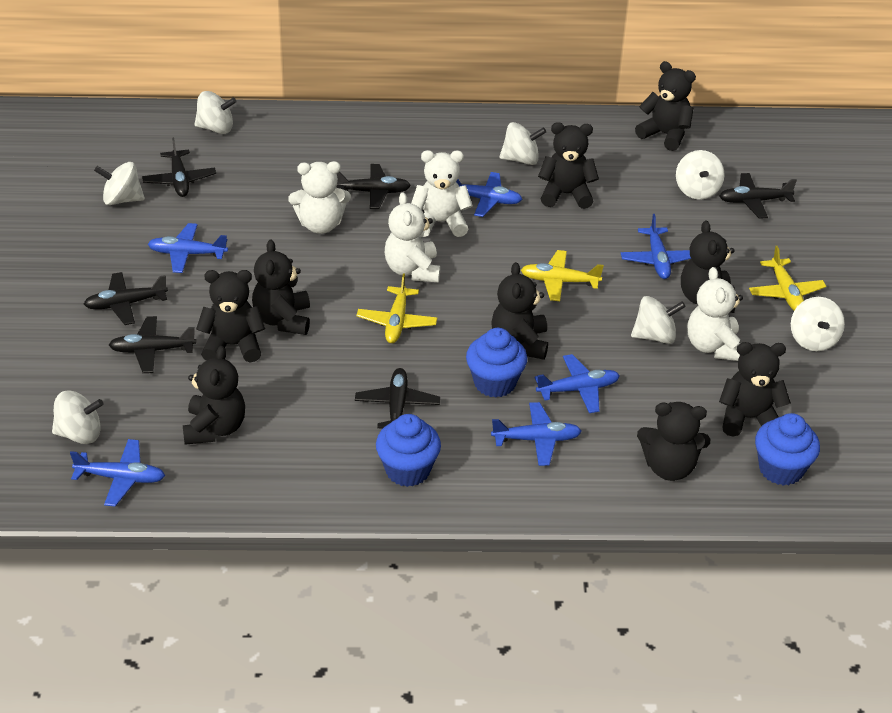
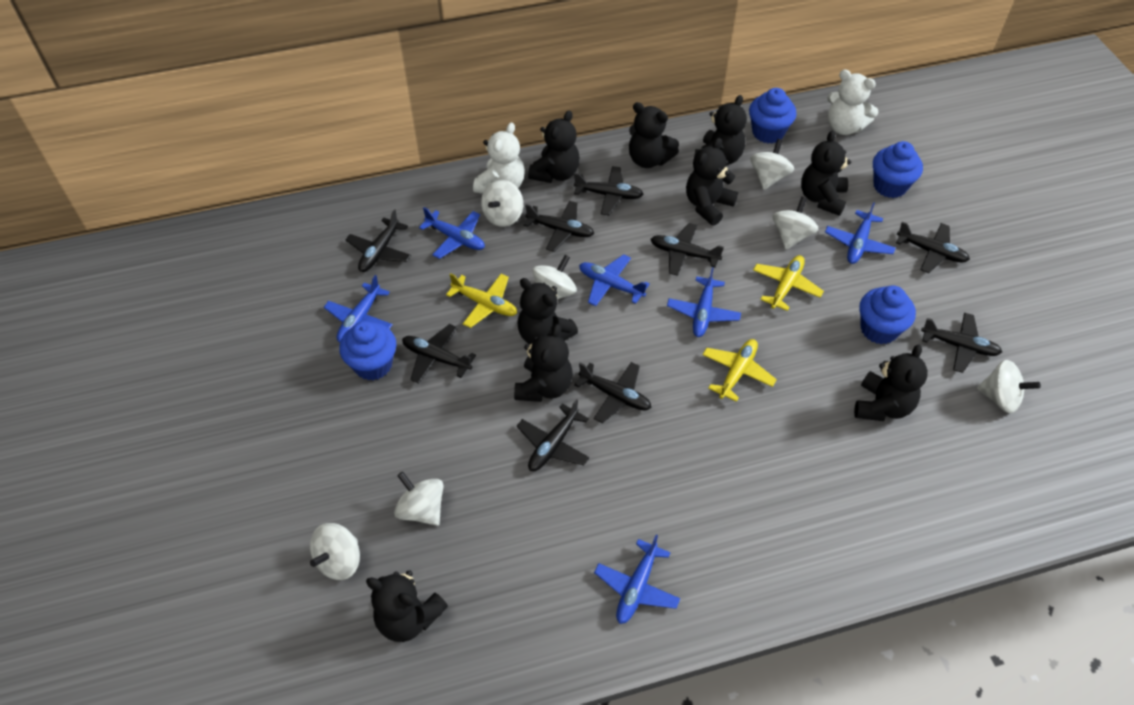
black plane: 6 -> 9
blue cupcake: 3 -> 4
white teddy bear: 4 -> 2

